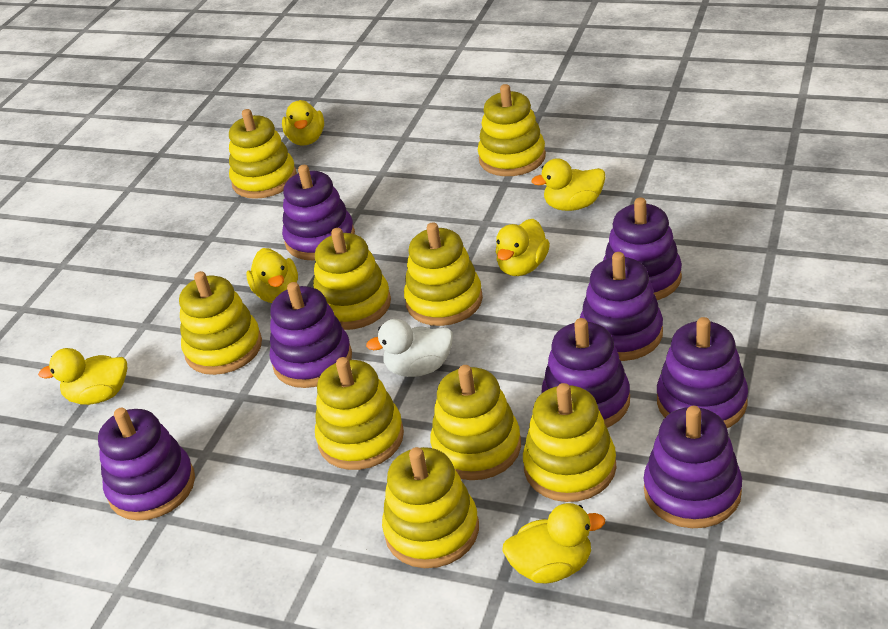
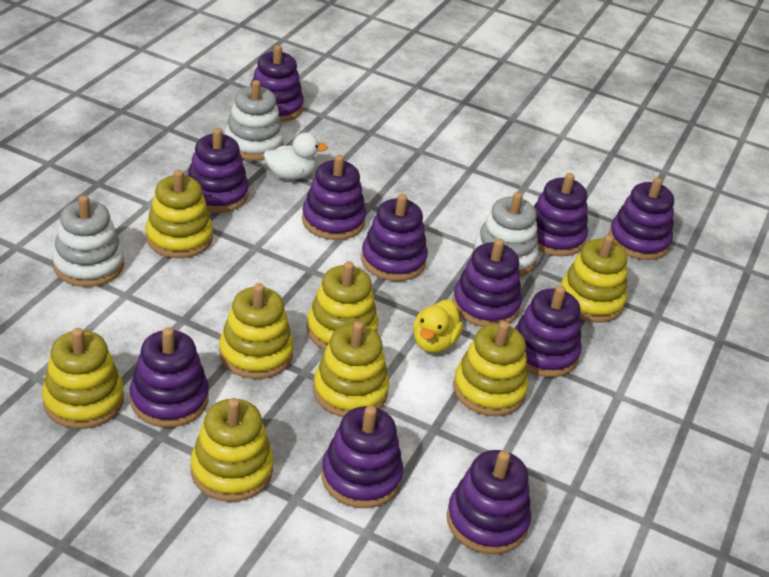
purple stacking toy: 8 -> 11
white stacking toy: 0 -> 3
yellow duck: 6 -> 1
yellow stacking toy: 9 -> 8

